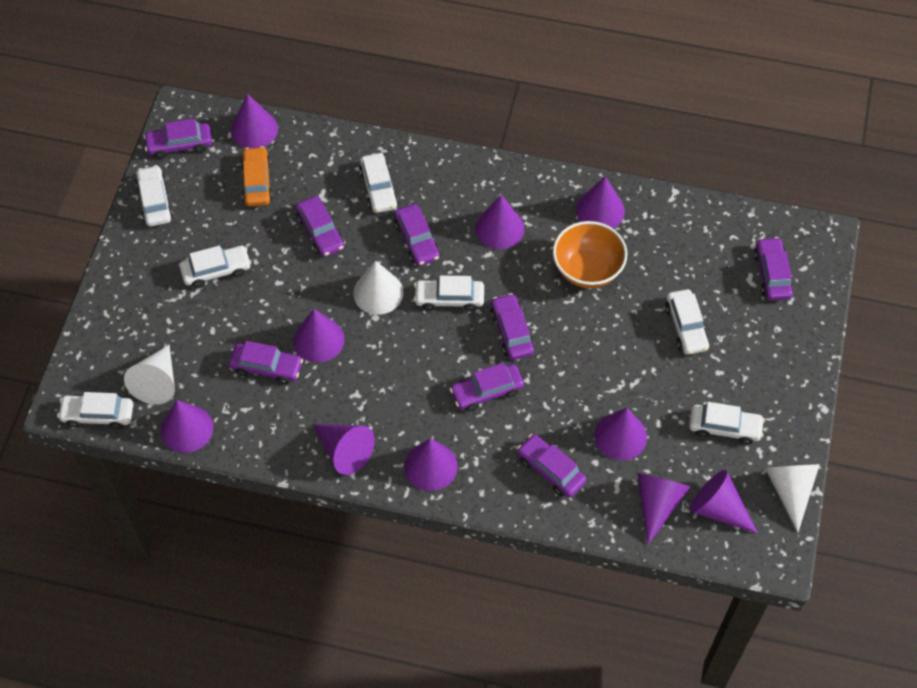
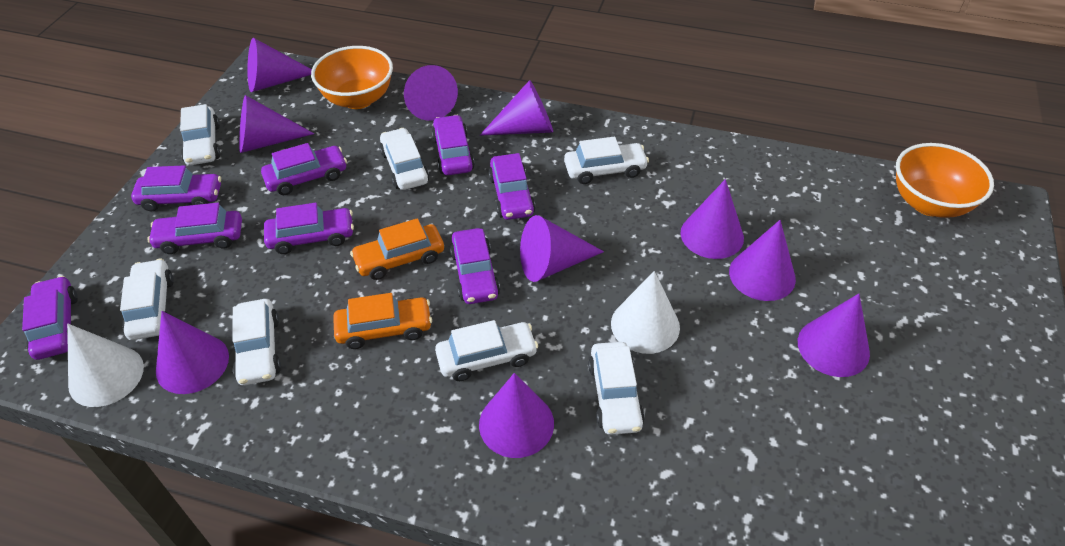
orange bowl: 1 -> 2
orange car: 1 -> 2
white cone: 3 -> 2

